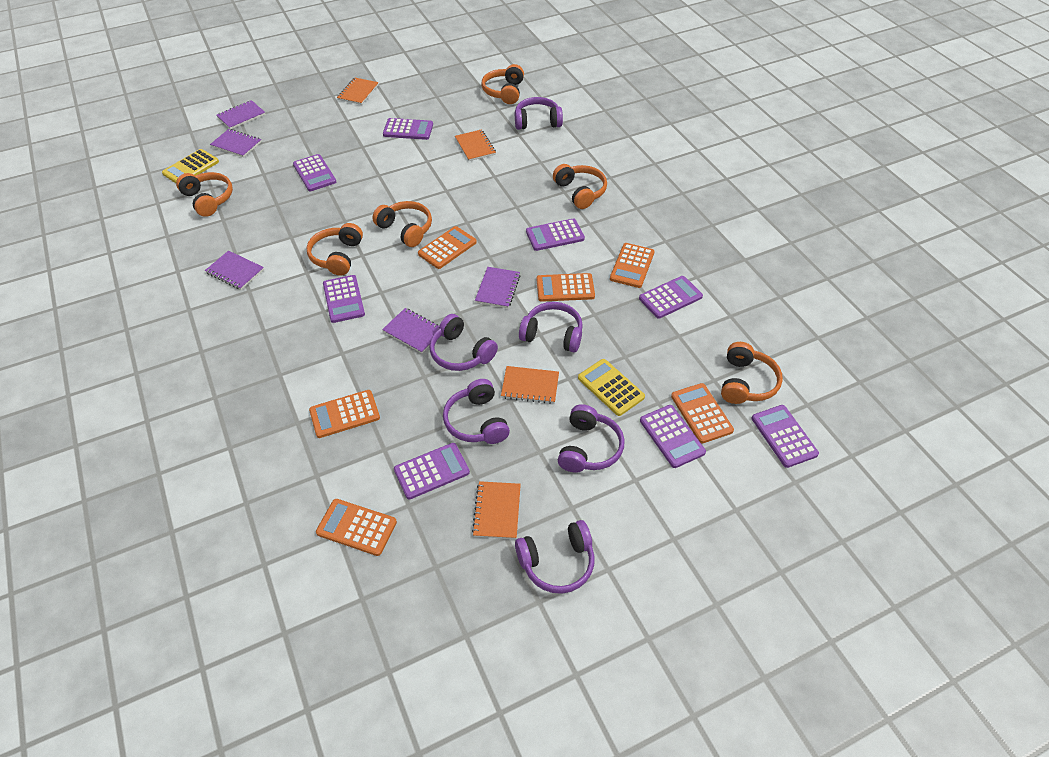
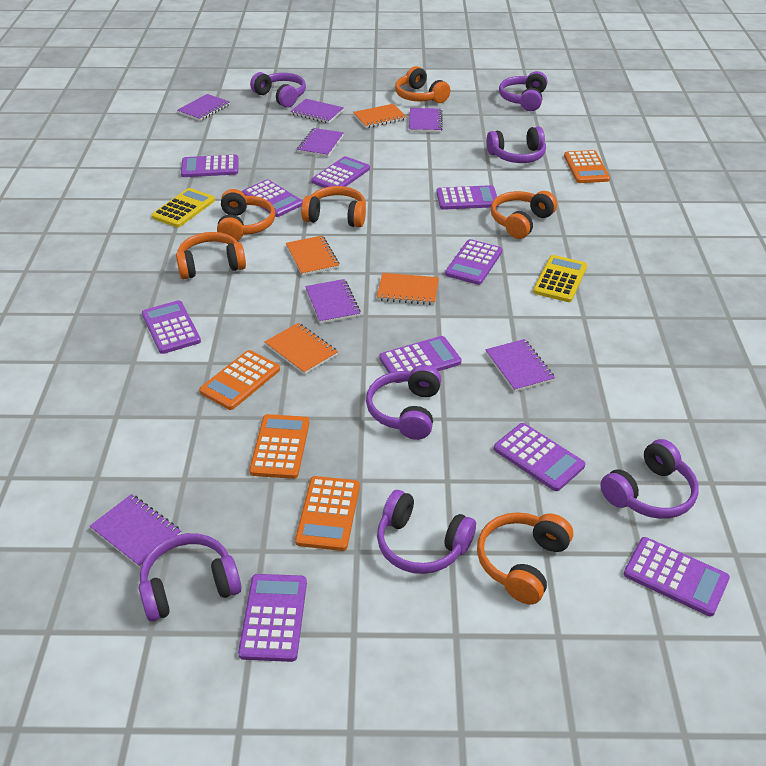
orange calculator: 6 -> 4
purple calculator: 8 -> 10
purple headphones: 6 -> 7
purple notebook: 5 -> 7

